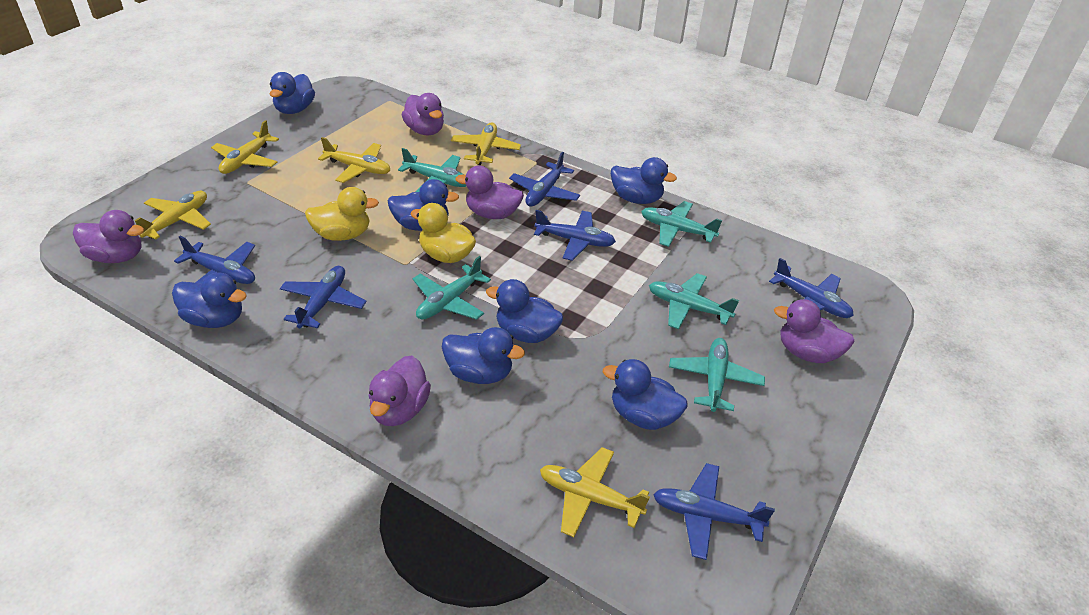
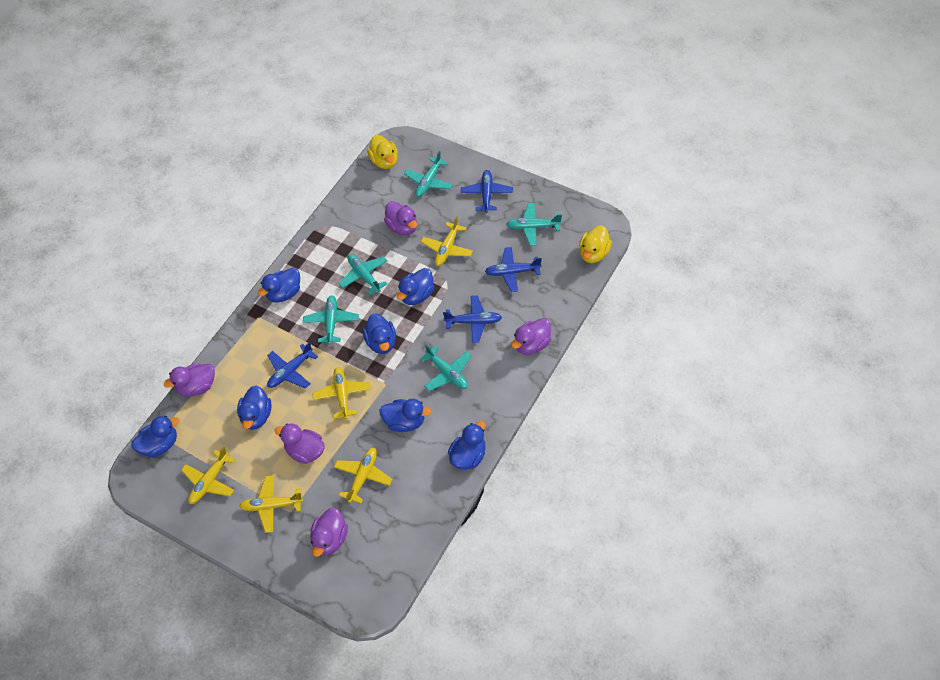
blue plane: 6 -> 4

